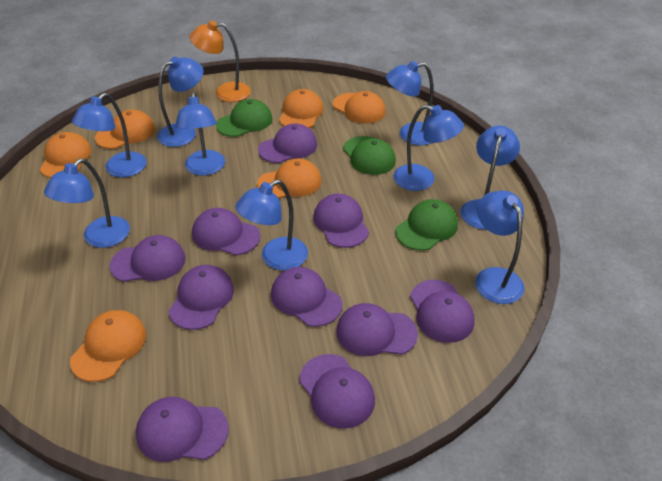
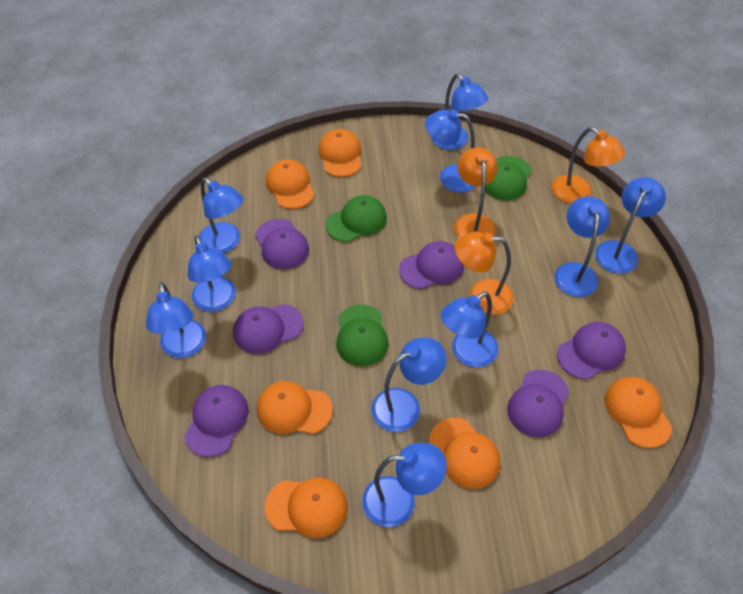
blue lamp: 9 -> 10
orange lamp: 1 -> 3
purple cap: 10 -> 6

